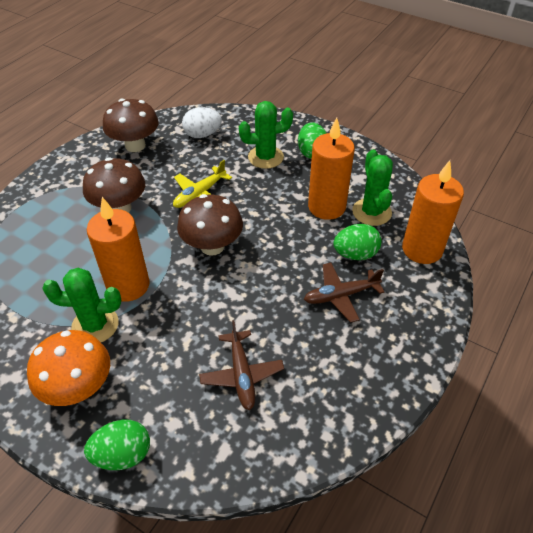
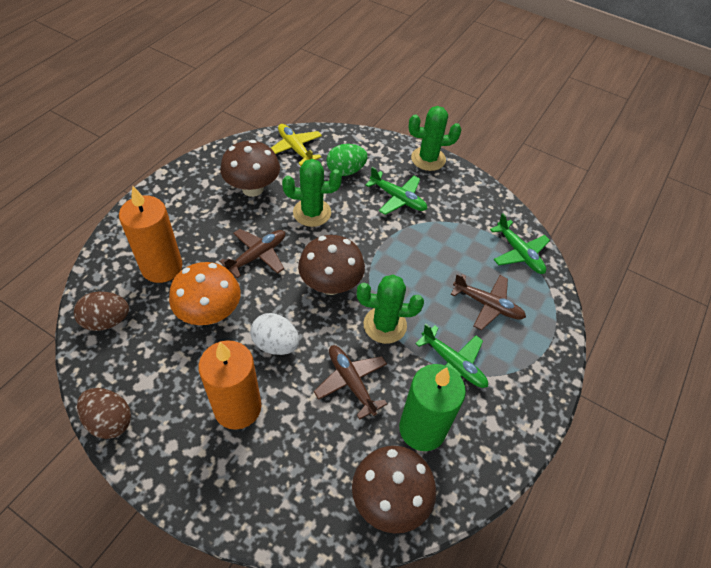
brown egg: 0 -> 2
brown plane: 2 -> 3
green candle: 0 -> 1
green egg: 3 -> 1
green plane: 0 -> 3
orange candle: 3 -> 2

